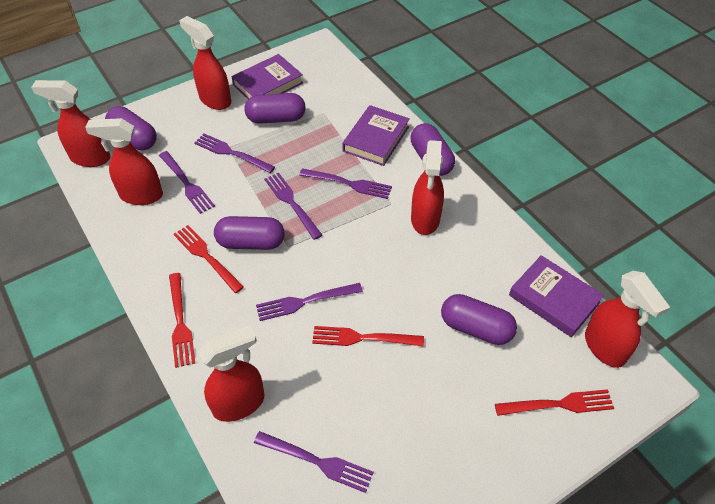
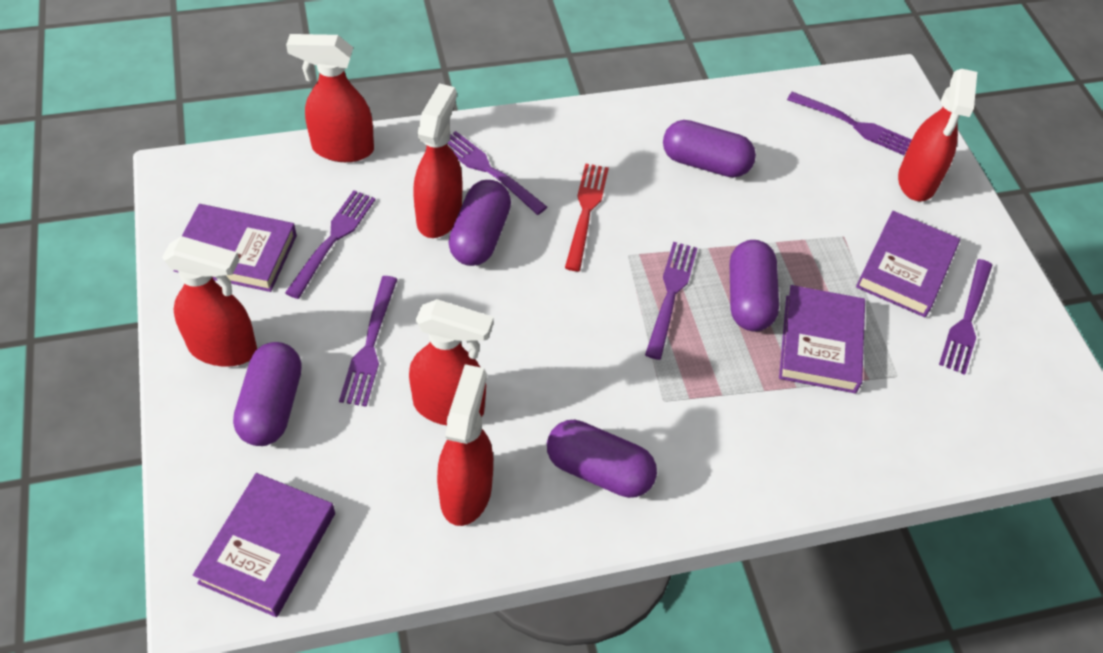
purple book: 3 -> 4
red fork: 4 -> 1

